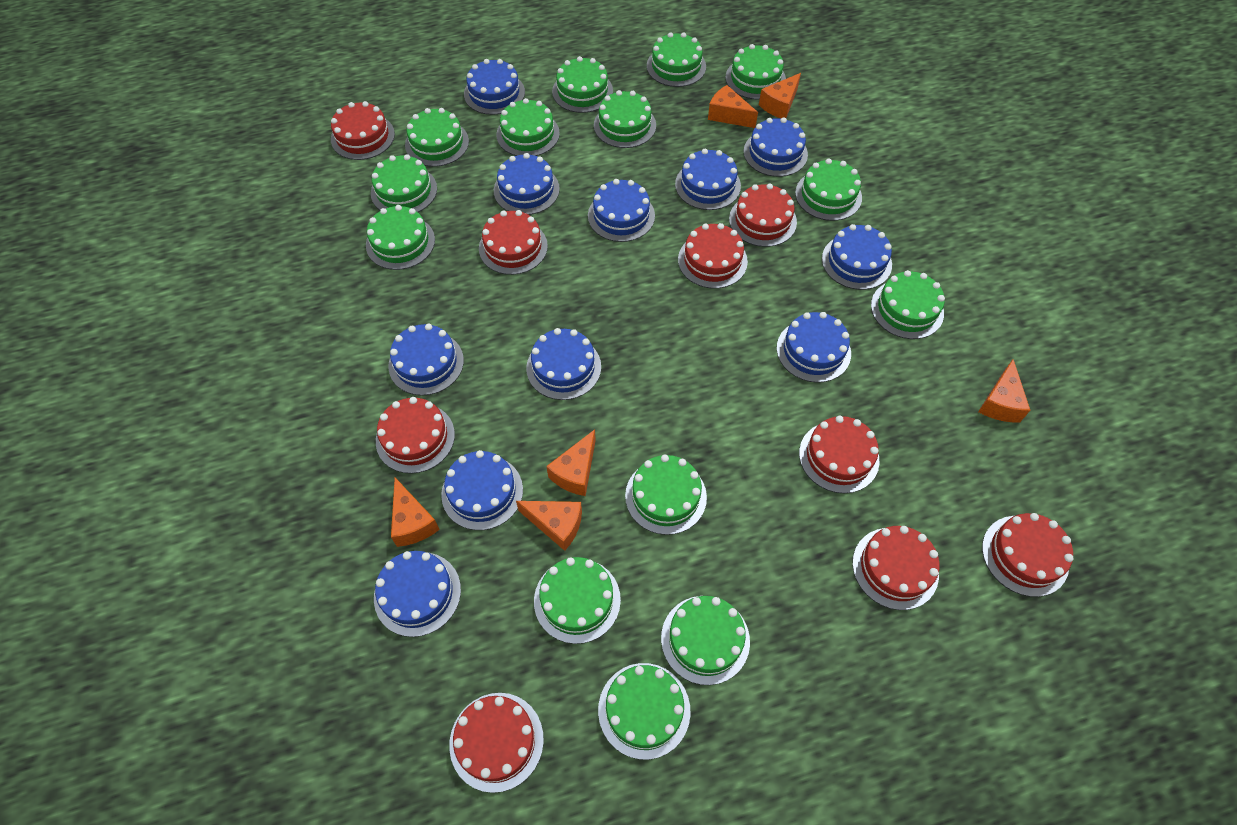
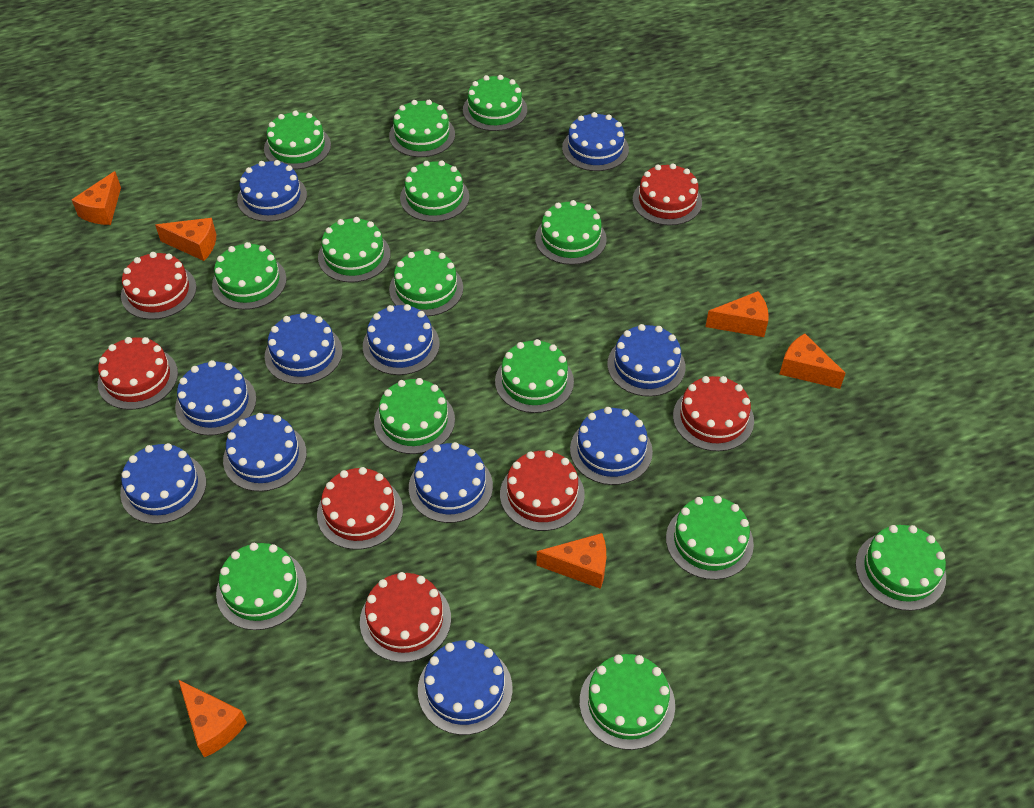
red cake: 9 -> 7

